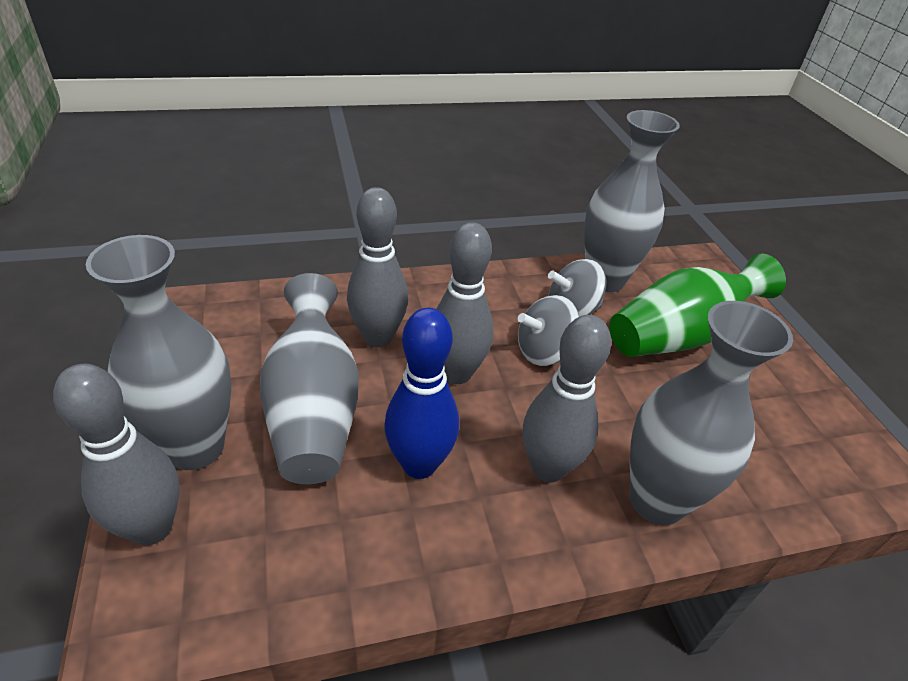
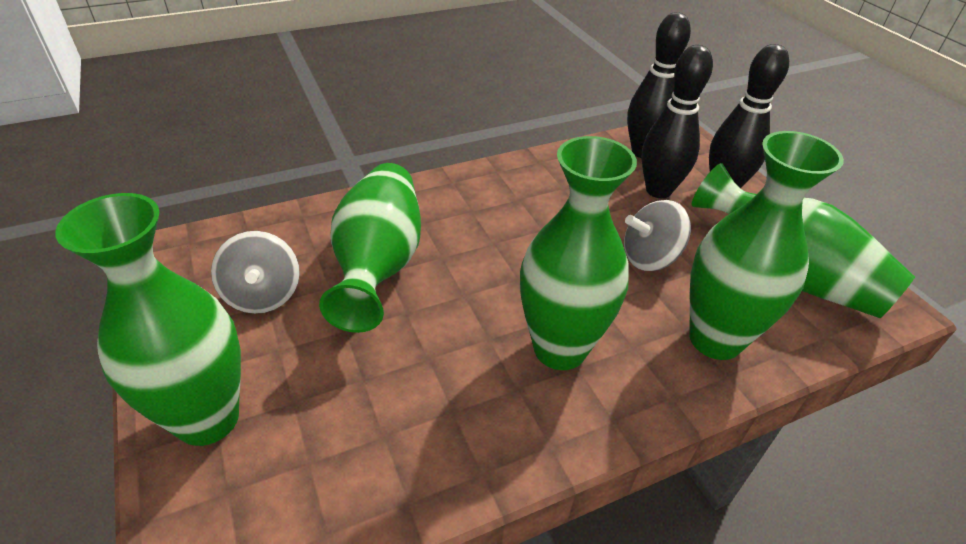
black bowling pin: 0 -> 3
blue bowling pin: 1 -> 0
green vase: 1 -> 5
grey bowling pin: 4 -> 0
grey vase: 4 -> 0

